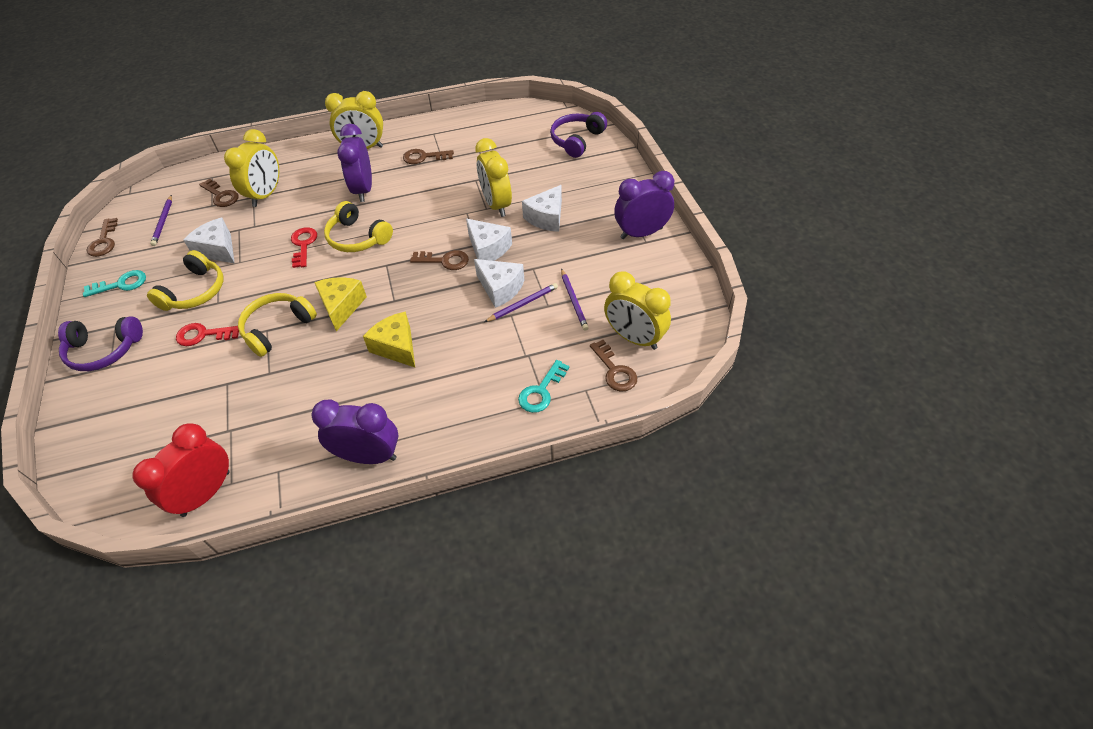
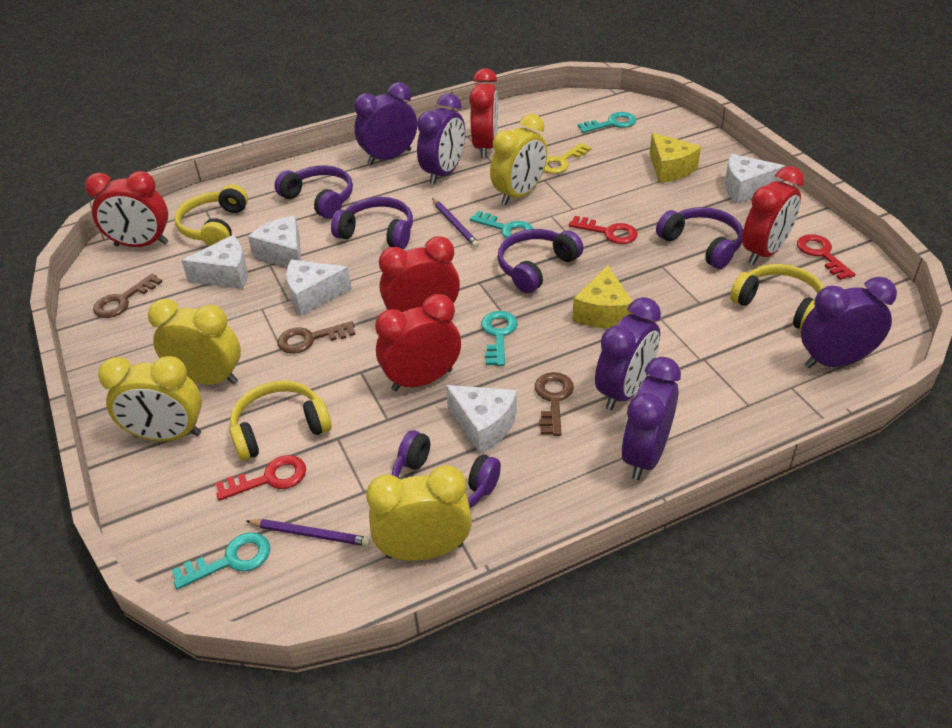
brown key: 5 -> 3
purple clock: 3 -> 5
purple headphones: 2 -> 5
purple pencil: 3 -> 2
red clock: 1 -> 5
red key: 2 -> 3
turquoise key: 2 -> 4
white cheese: 4 -> 5
yellow key: 0 -> 1

